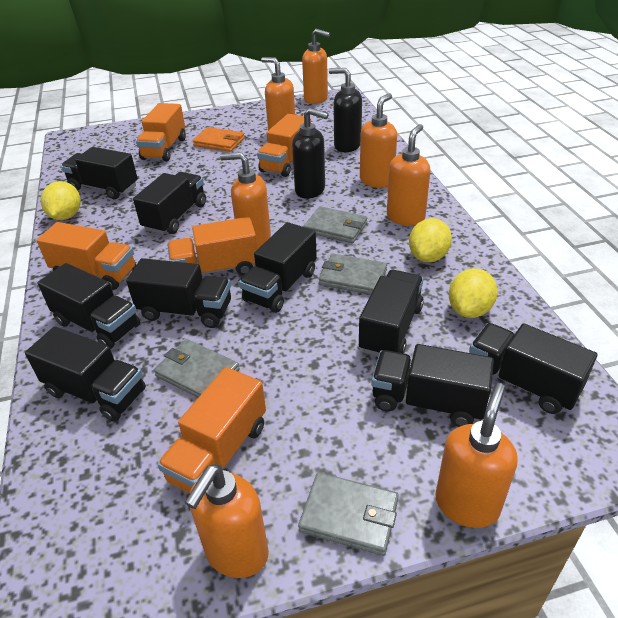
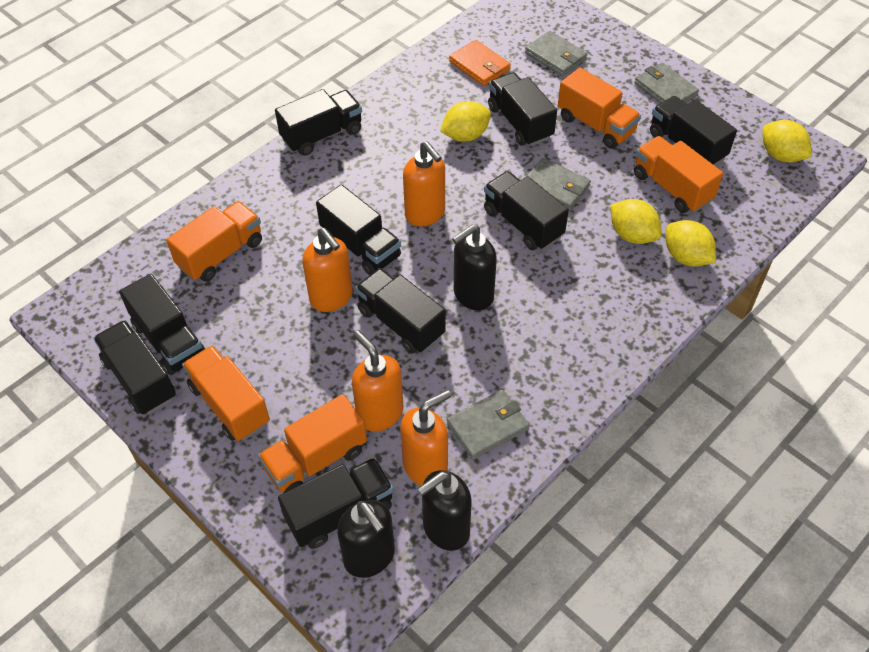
black soap dispenser: 2 -> 3
orange soap dispenser: 7 -> 4
yellow lemon: 3 -> 4

